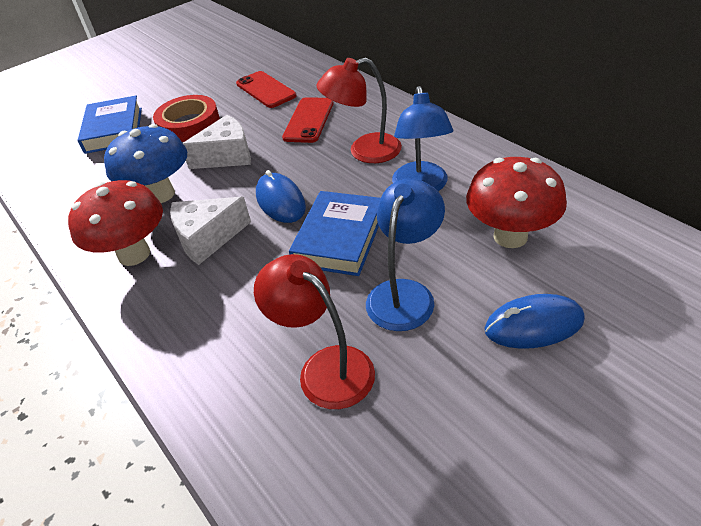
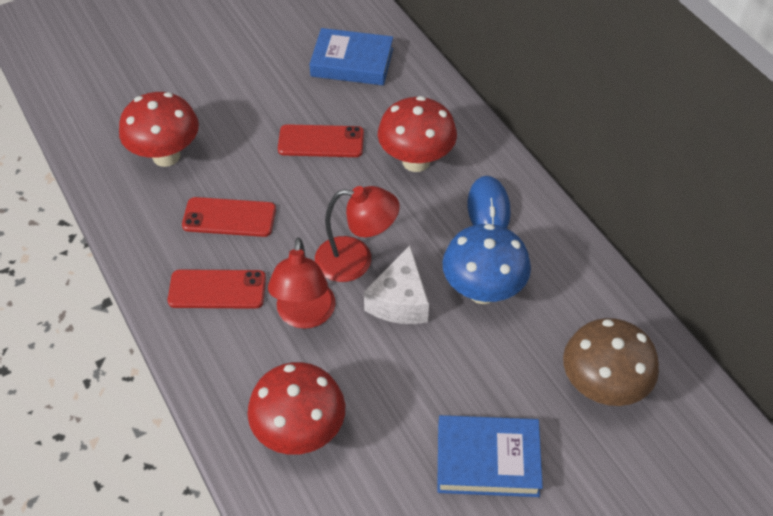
blue lamp: 2 -> 0
blue mouse: 2 -> 1
brown mushroom: 0 -> 1
red mushroom: 2 -> 3
red phone: 2 -> 3
red tape: 1 -> 0
white cheese: 2 -> 1

